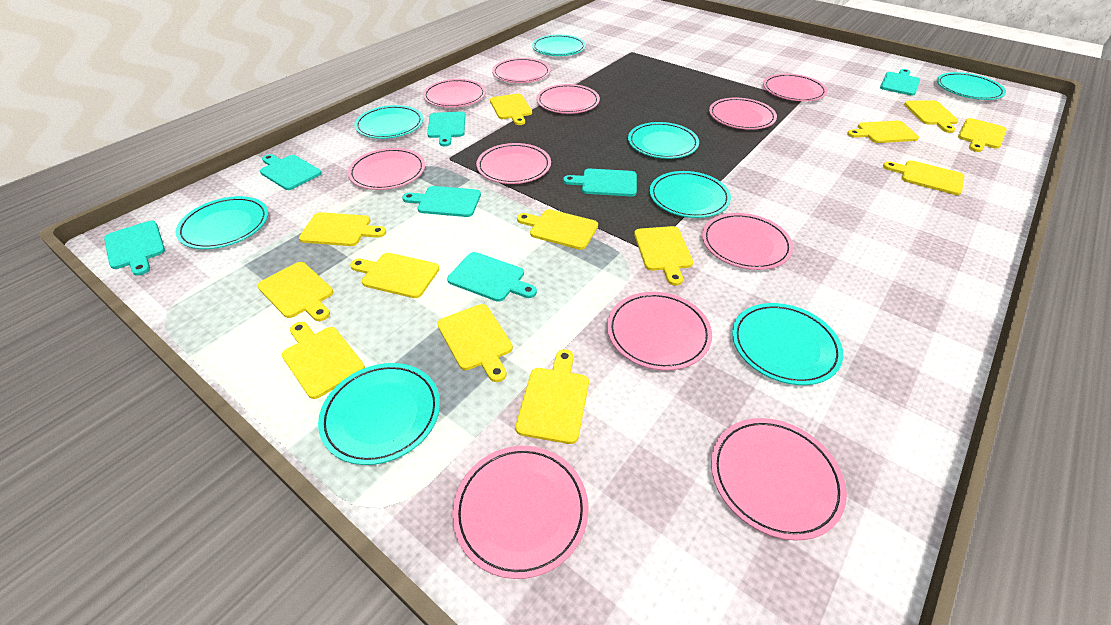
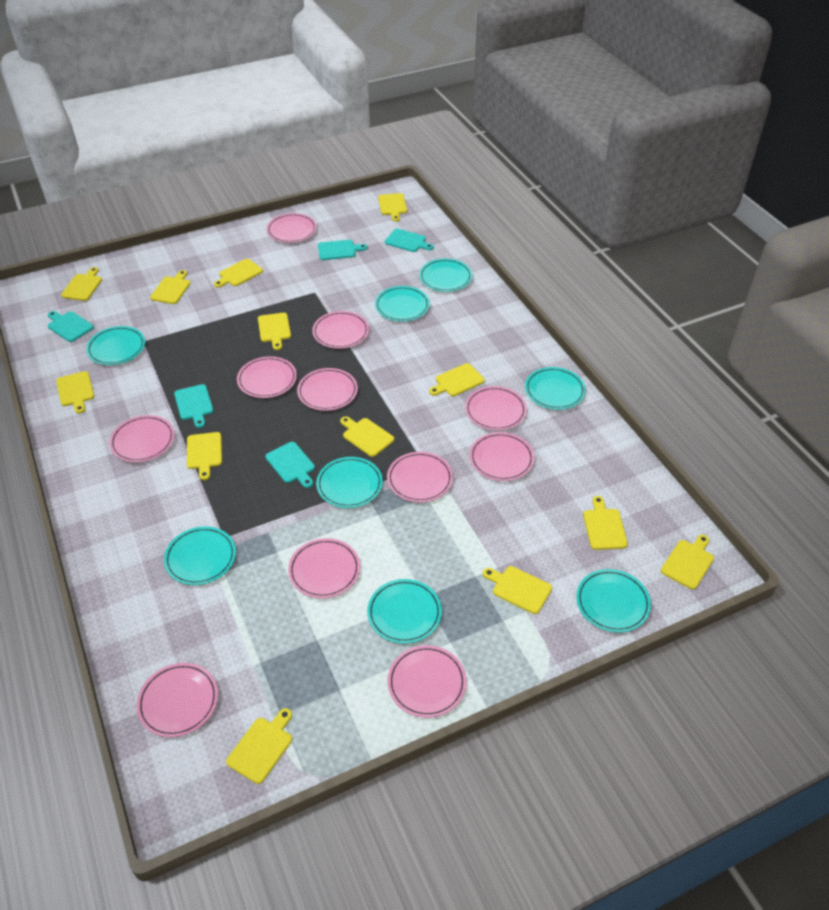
turquoise cutting board: 7 -> 5

